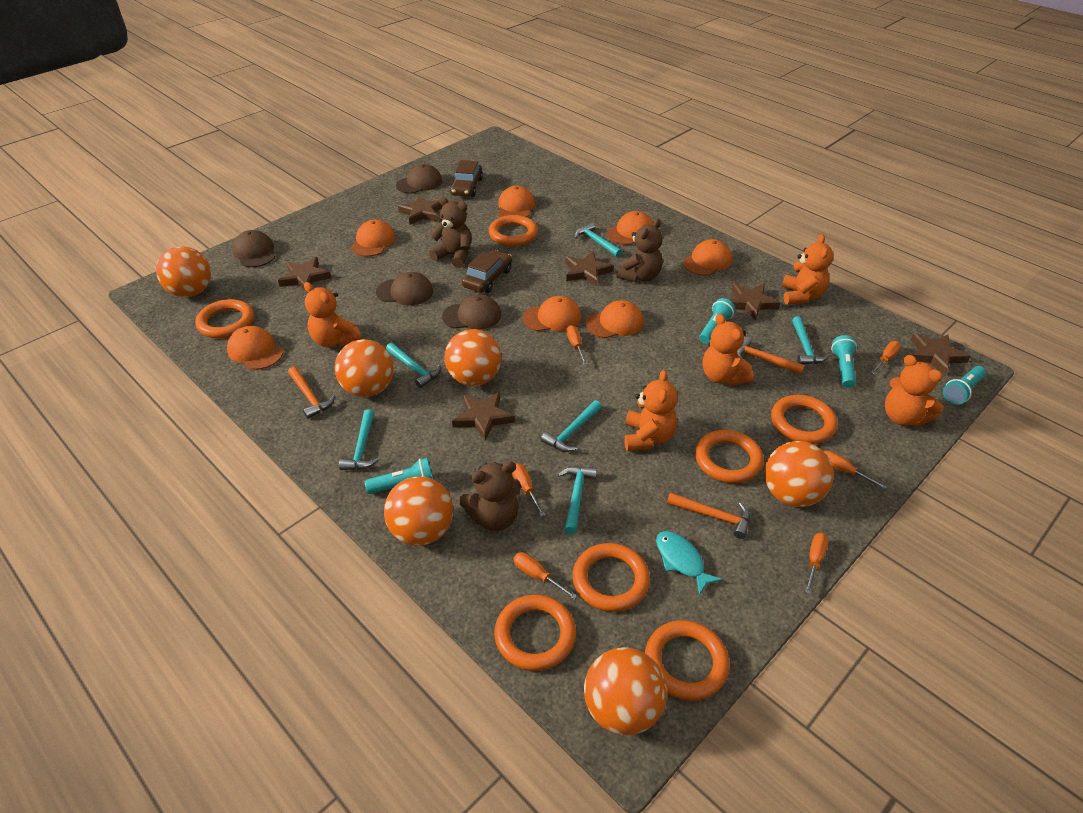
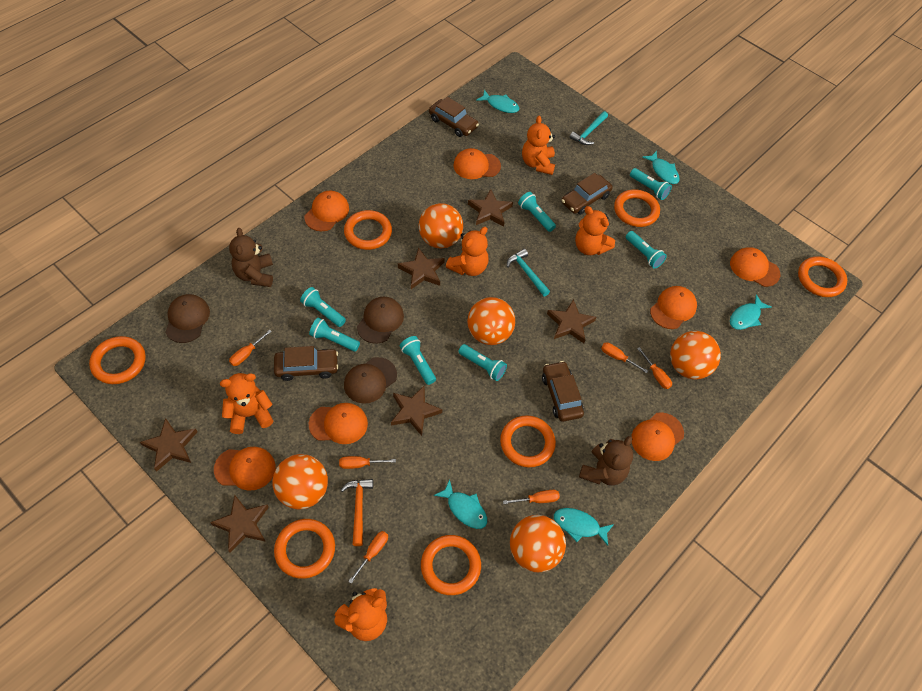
brown cap: 4 -> 3
brown car: 2 -> 4
brown teddy bear: 3 -> 2
orange ball: 6 -> 5
orange hammer: 3 -> 1
turquoise fish: 1 -> 5
turquoise flashlight: 4 -> 7
turquoise hammer: 6 -> 2

